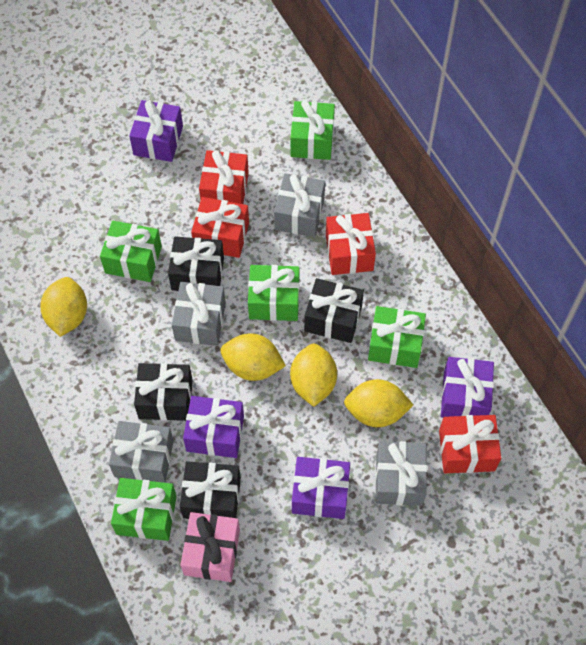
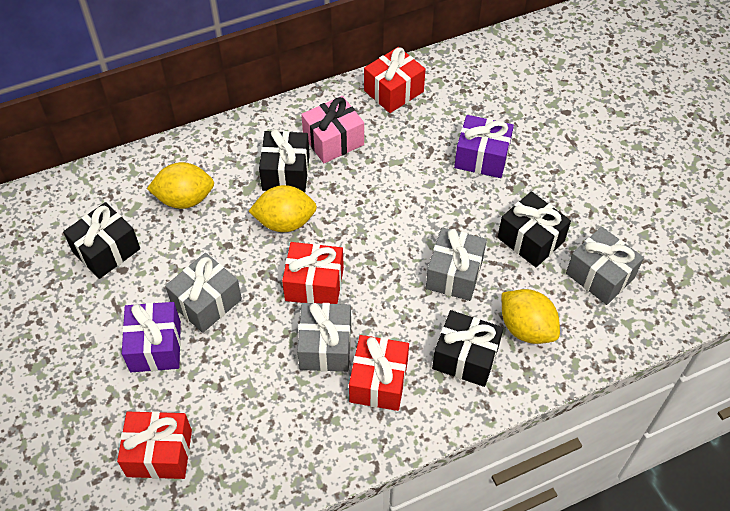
green gift: 5 -> 0
purple gift: 4 -> 2
yellow lemon: 4 -> 3

